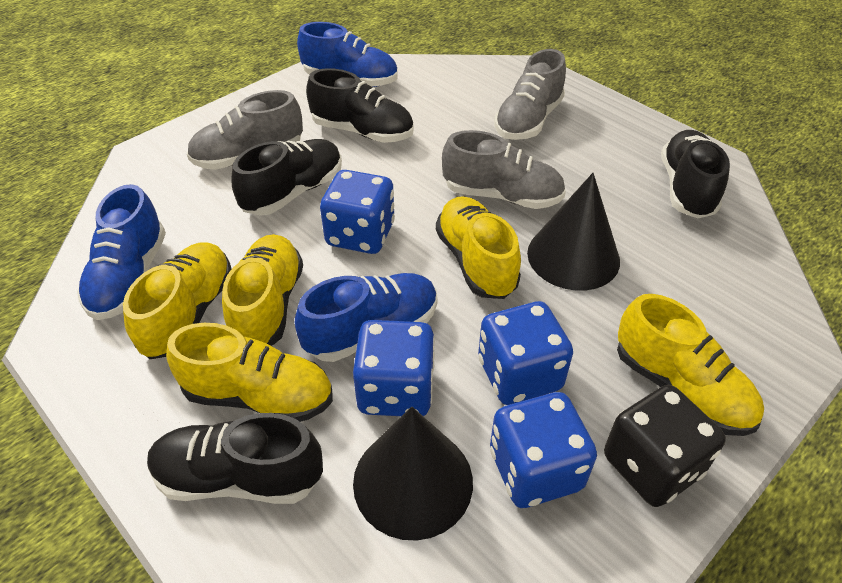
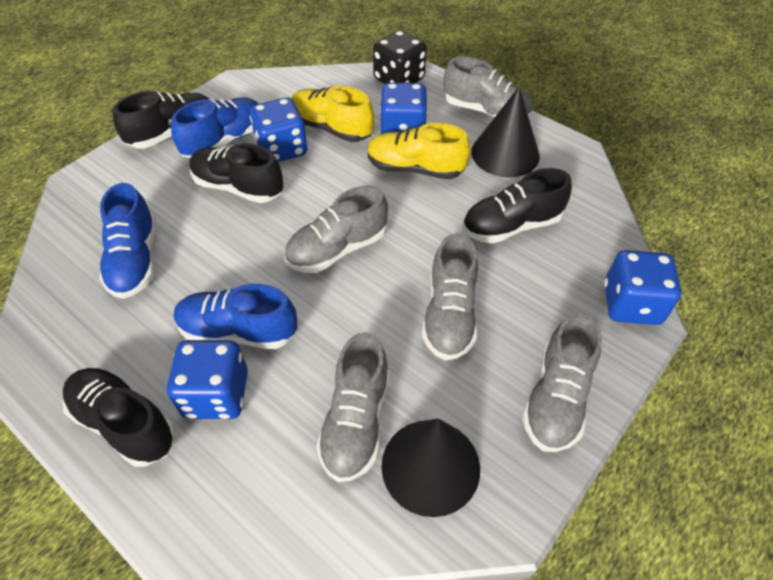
grey shoe: 3 -> 5
yellow shoe: 5 -> 2

